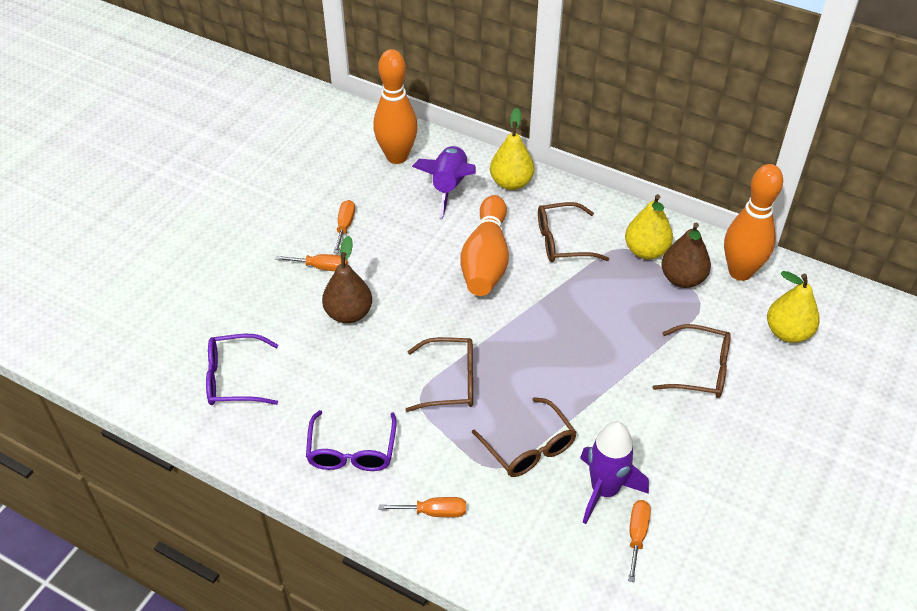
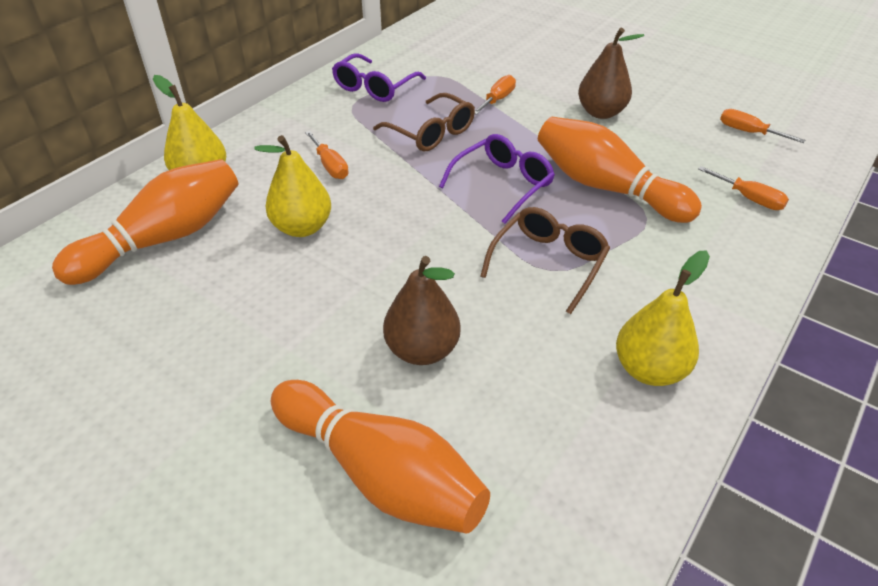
brown glasses: 4 -> 2
purple rocket: 2 -> 0

